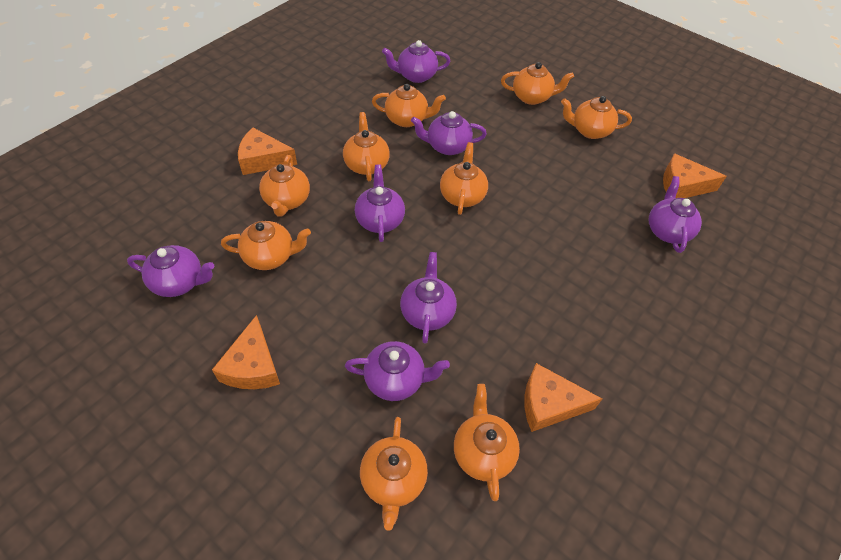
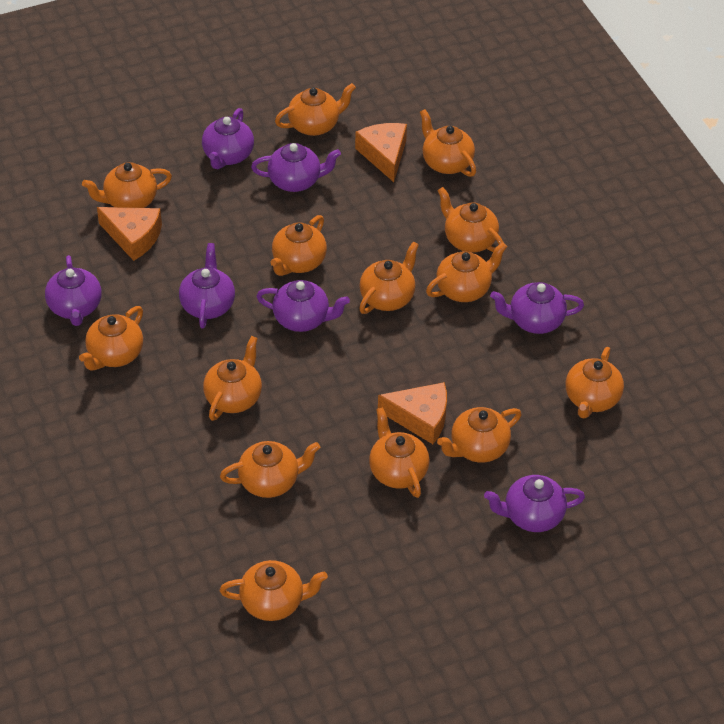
orange cheese: 4 -> 3
orange teapot: 9 -> 14

